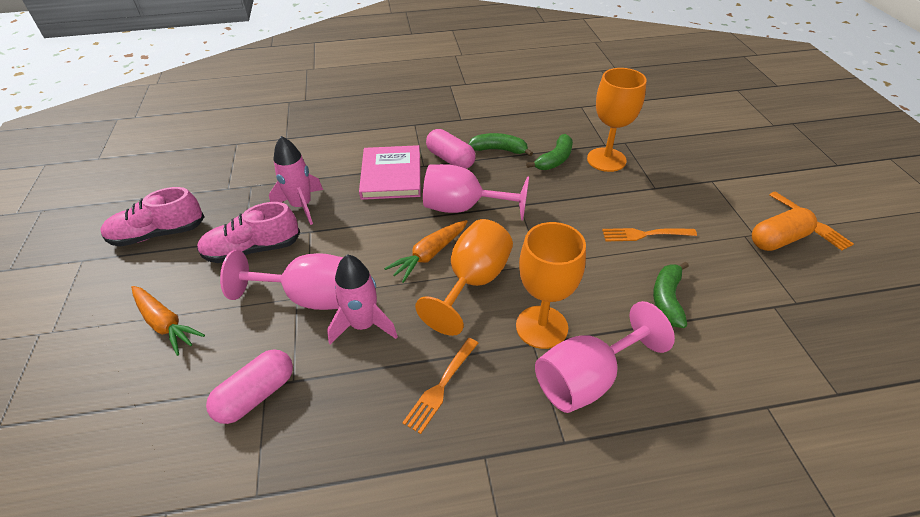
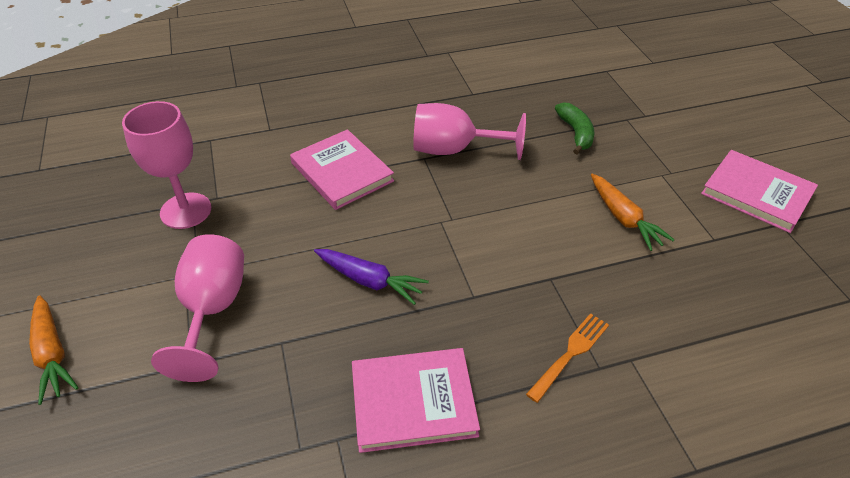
green banana: 3 -> 1
orange capsule: 1 -> 0
orange fork: 3 -> 1
orange goblet: 3 -> 0
pink book: 1 -> 3
pink capsule: 2 -> 0
pink rocket: 2 -> 0
pink shoe: 2 -> 0
purple carrot: 0 -> 1

